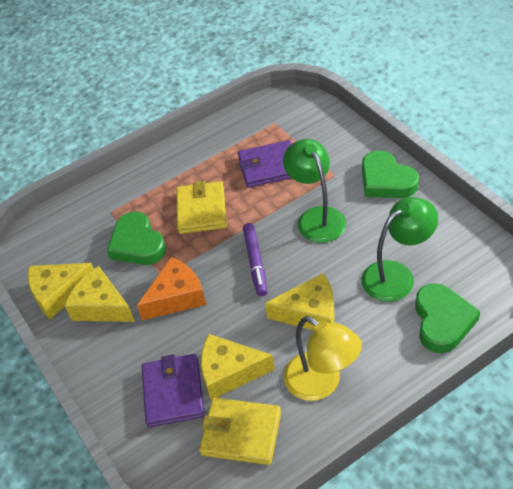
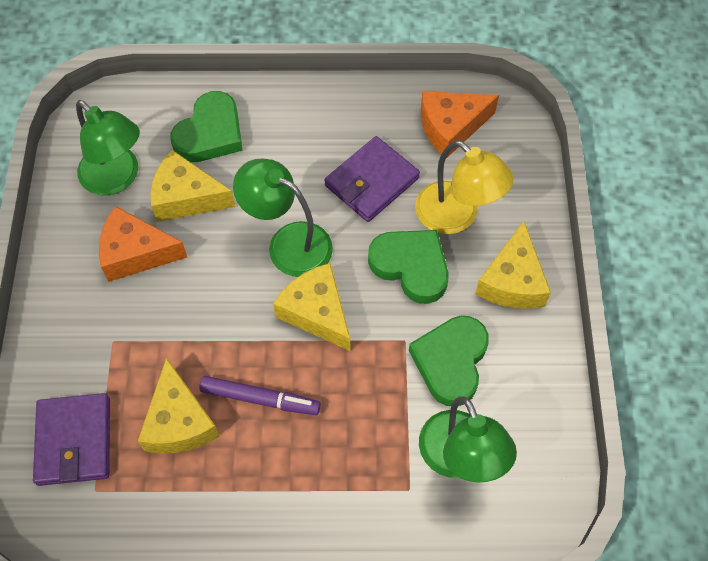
green lamp: 2 -> 3
orange cheese: 1 -> 2
yellow wallet: 2 -> 0

